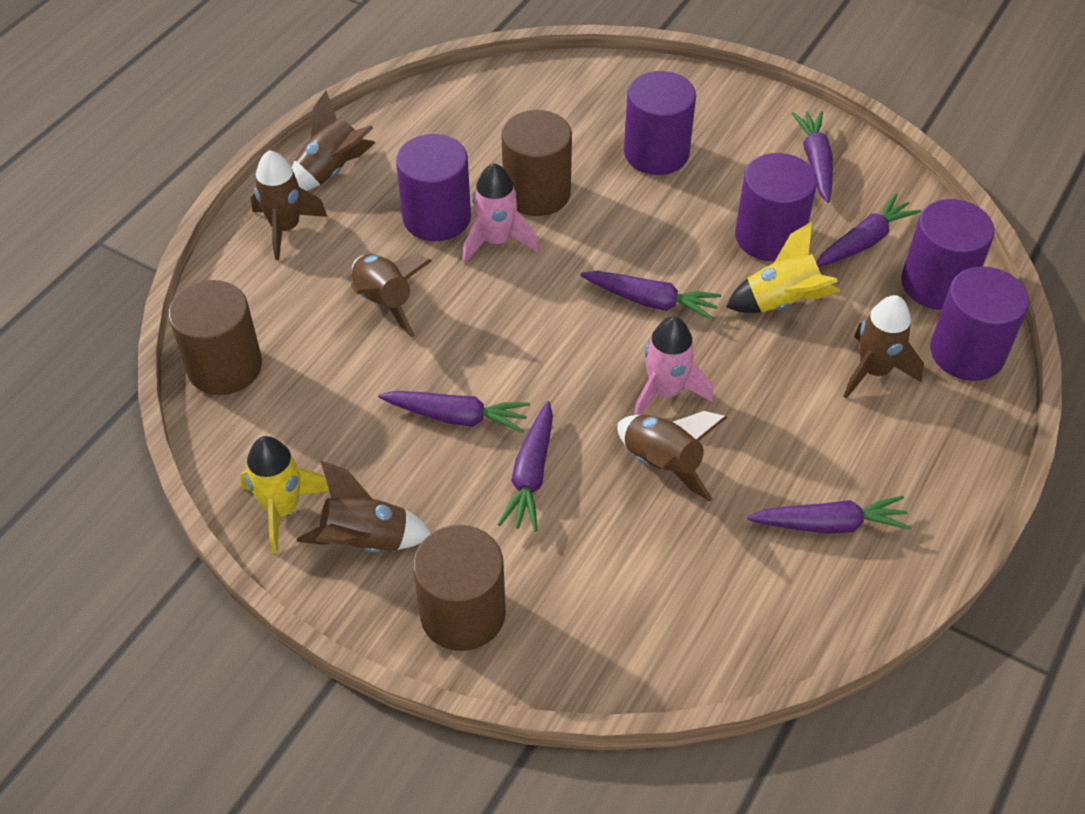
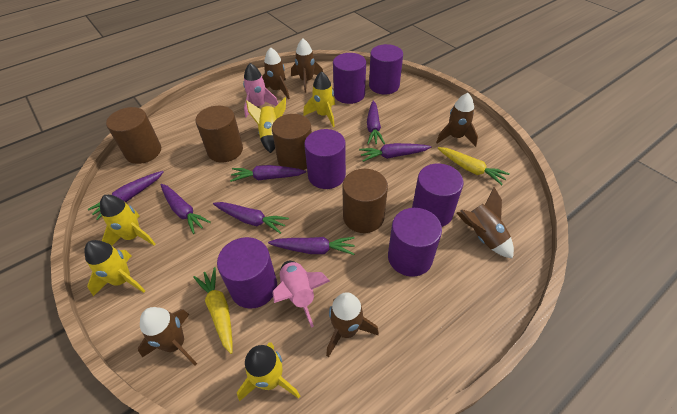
brown cylinder: 3 -> 4
purple carrot: 6 -> 7
purple cylinder: 5 -> 6
yellow carrot: 0 -> 2
yellow rocket: 2 -> 5

